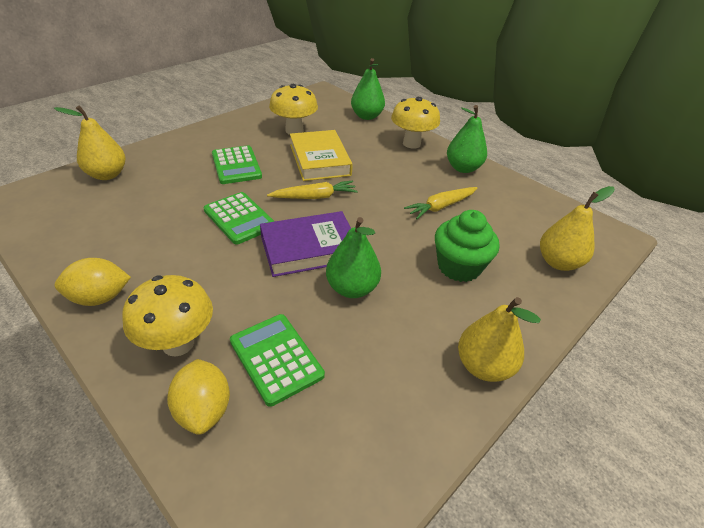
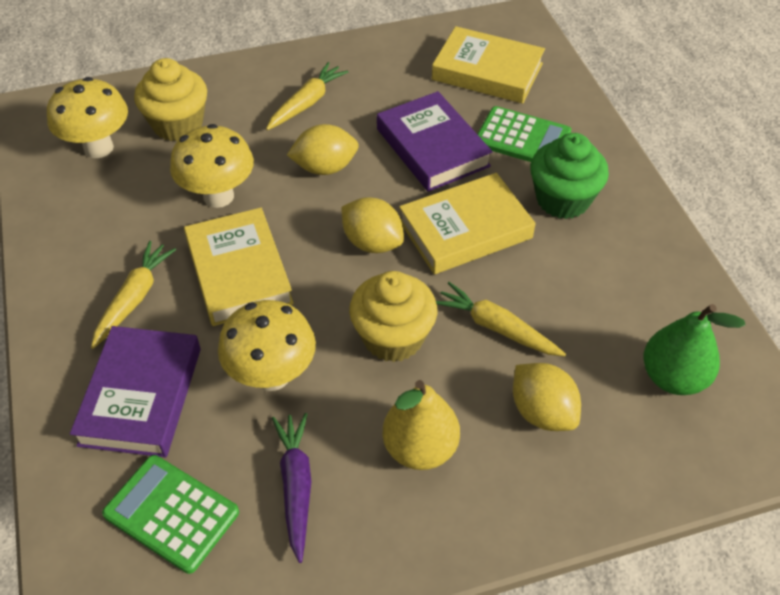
green calculator: 3 -> 2
green pear: 3 -> 1
purple book: 1 -> 2
purple carrot: 0 -> 1
yellow book: 1 -> 3
yellow carrot: 2 -> 3
yellow cupcake: 0 -> 2
yellow lemon: 2 -> 3
yellow pear: 3 -> 1

